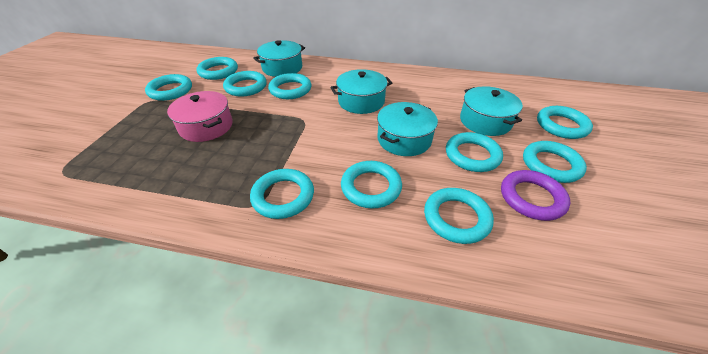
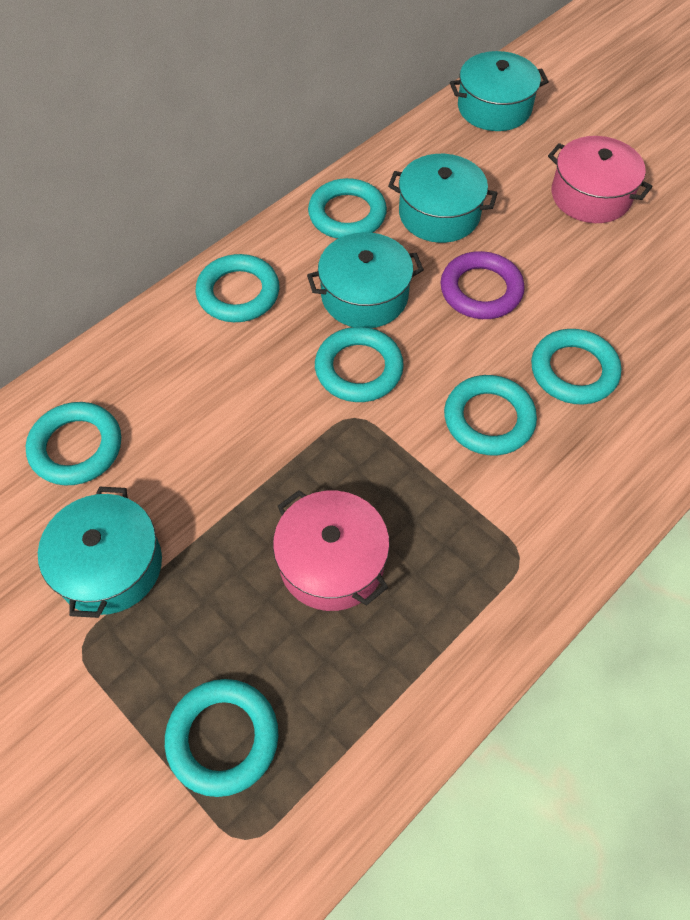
pink pot: 1 -> 2
turquoise ring: 10 -> 7

